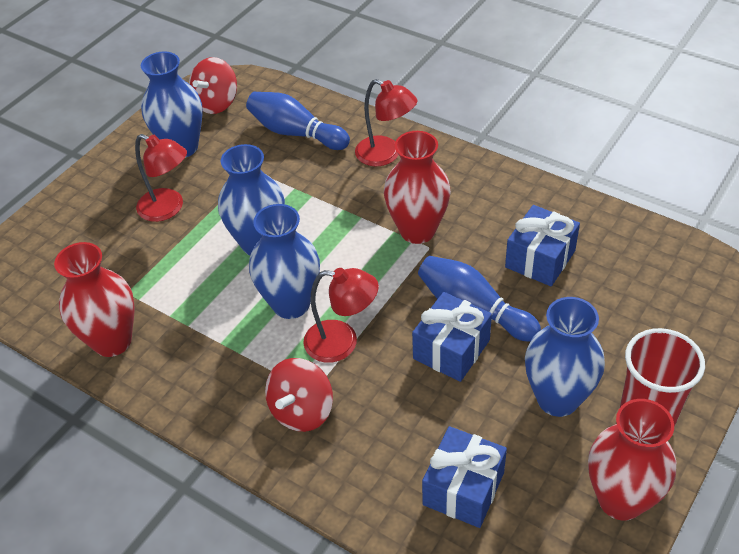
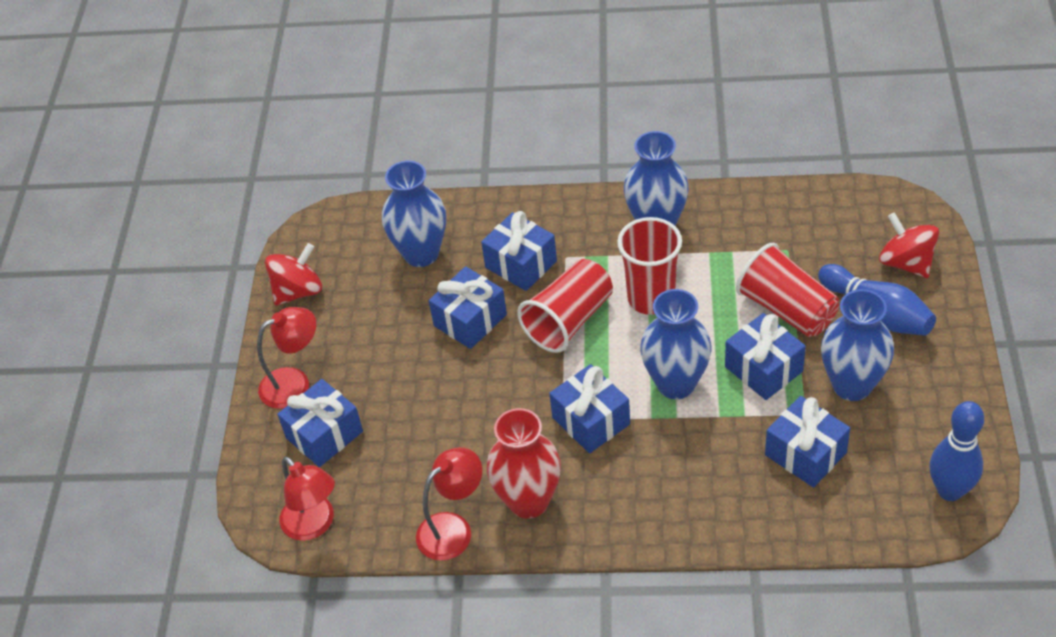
blue gift: 3 -> 6
red cup: 1 -> 3
red vase: 3 -> 1

